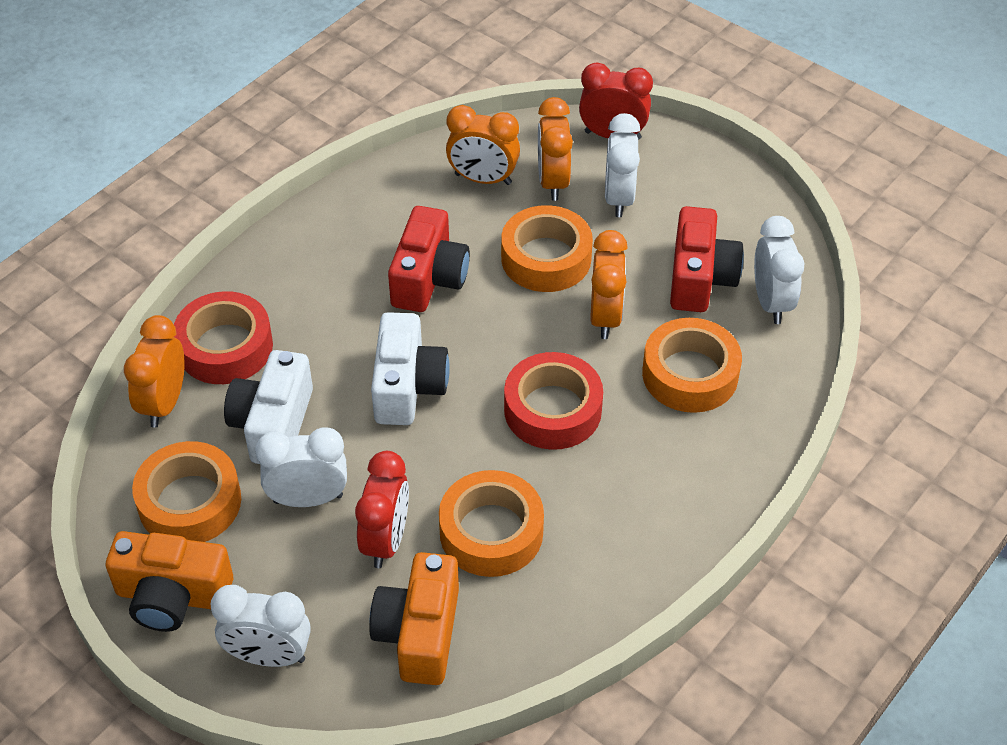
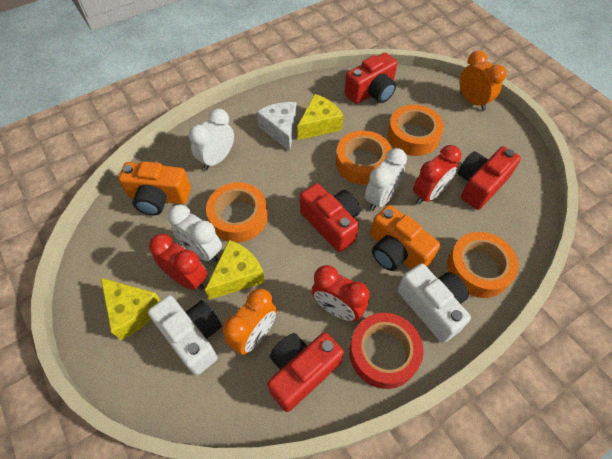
orange clock: 4 -> 2
red camera: 2 -> 4
red clock: 2 -> 3
red tape: 2 -> 1
white cheese: 0 -> 1
white clock: 4 -> 3
yellow cheese: 0 -> 3

